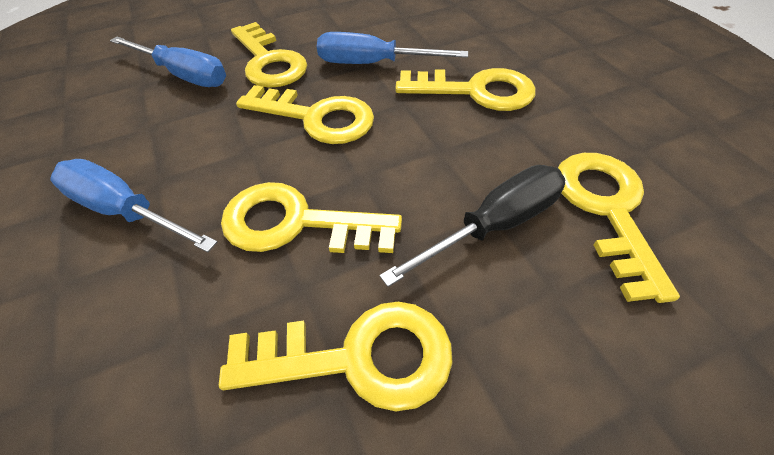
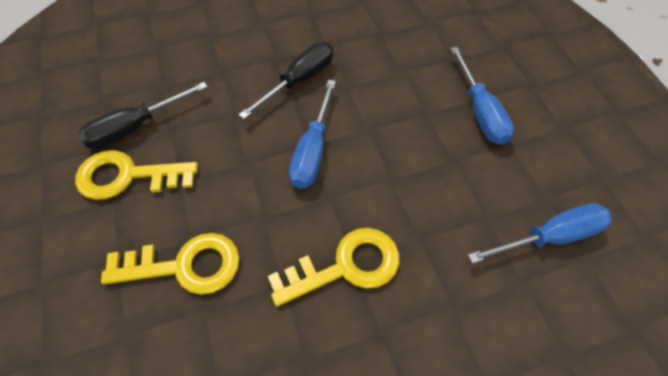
black screwdriver: 1 -> 2
yellow key: 6 -> 3

